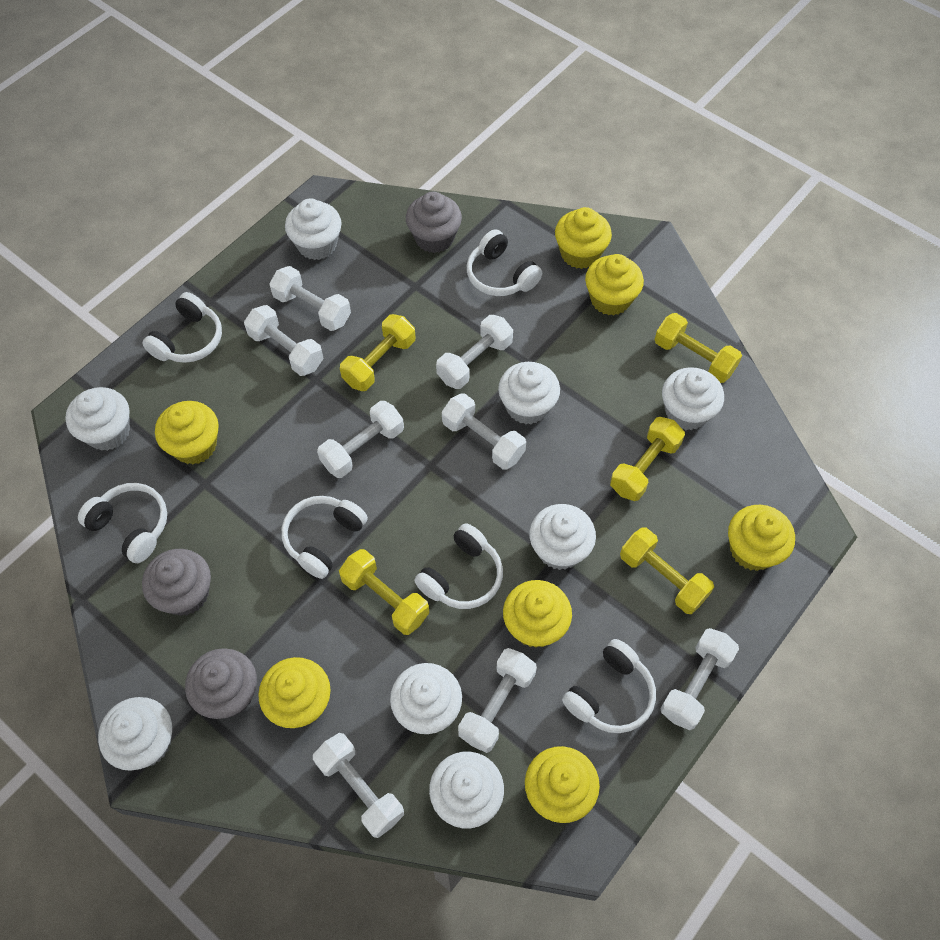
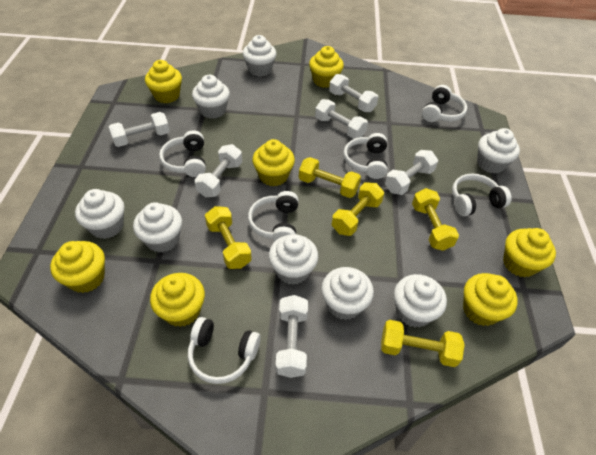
grey cupcake: 3 -> 0
white dumbbell: 8 -> 6

